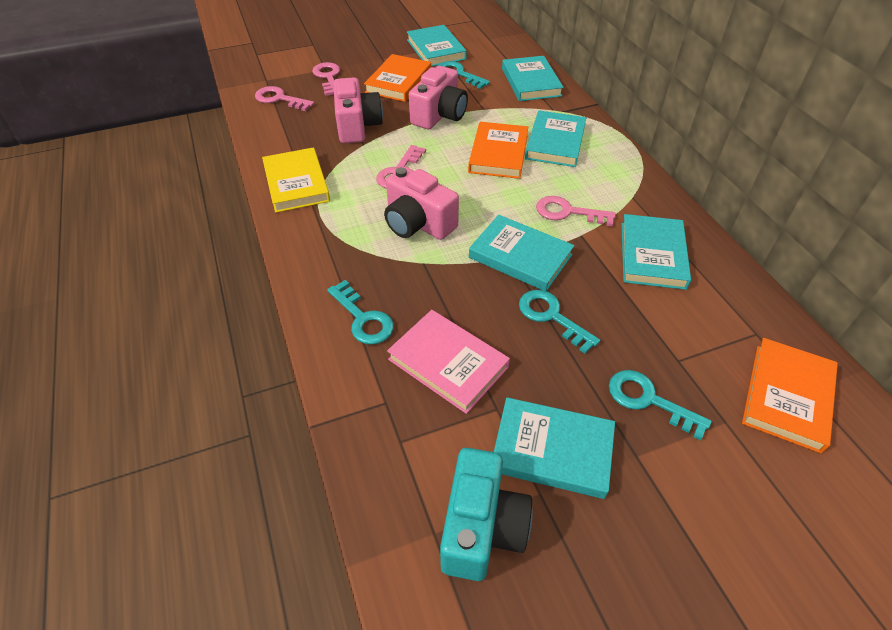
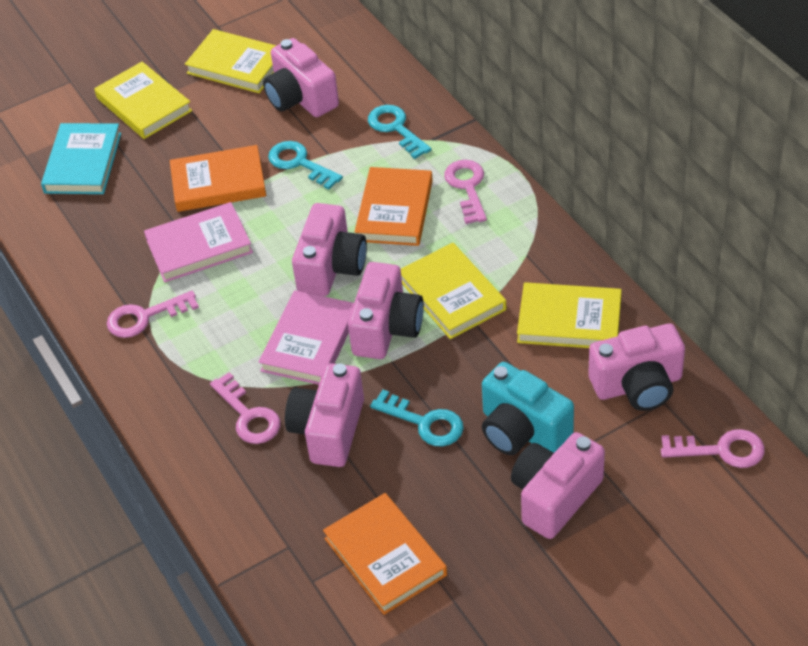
pink book: 1 -> 2
pink camera: 3 -> 6
turquoise book: 6 -> 1
turquoise key: 4 -> 3
yellow book: 1 -> 4

